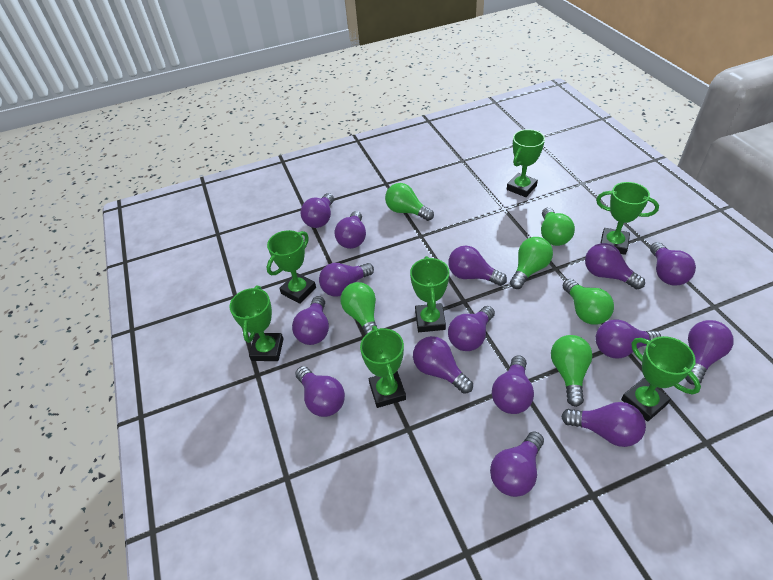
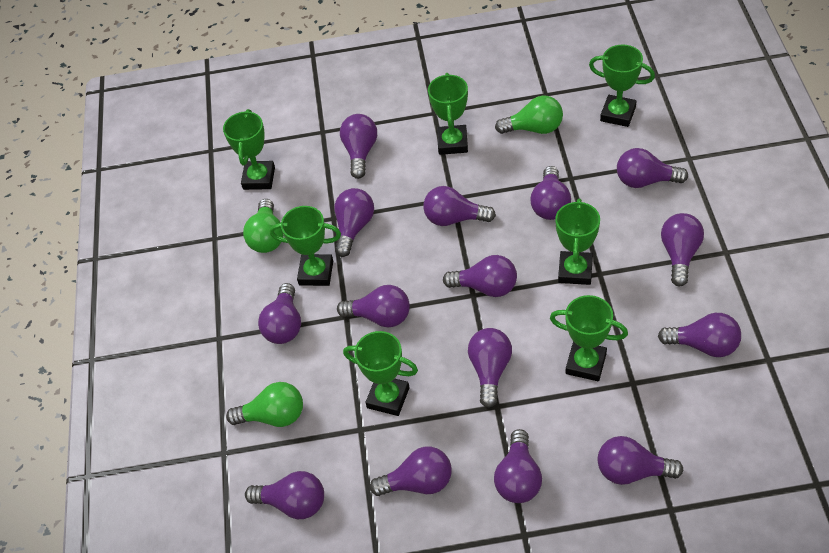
green light bulb: 6 -> 3

